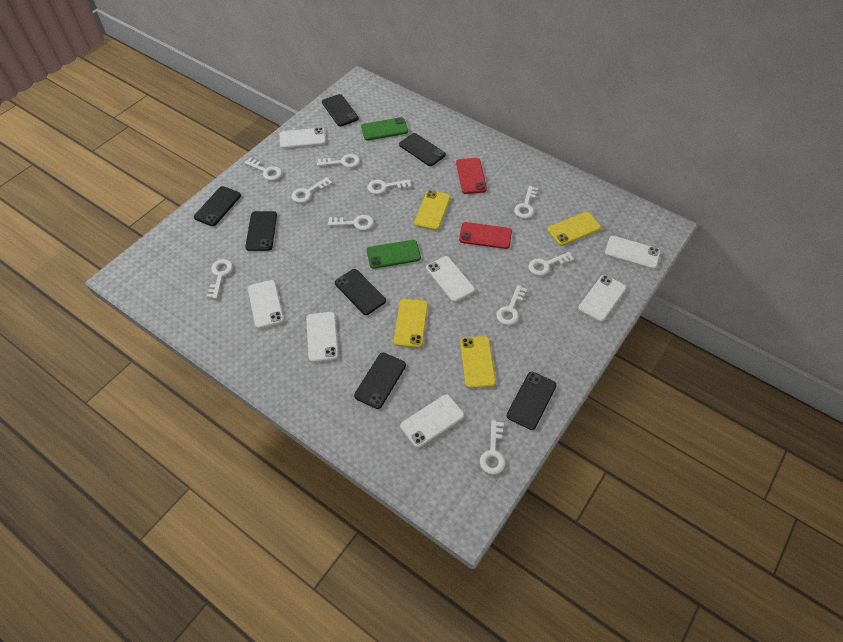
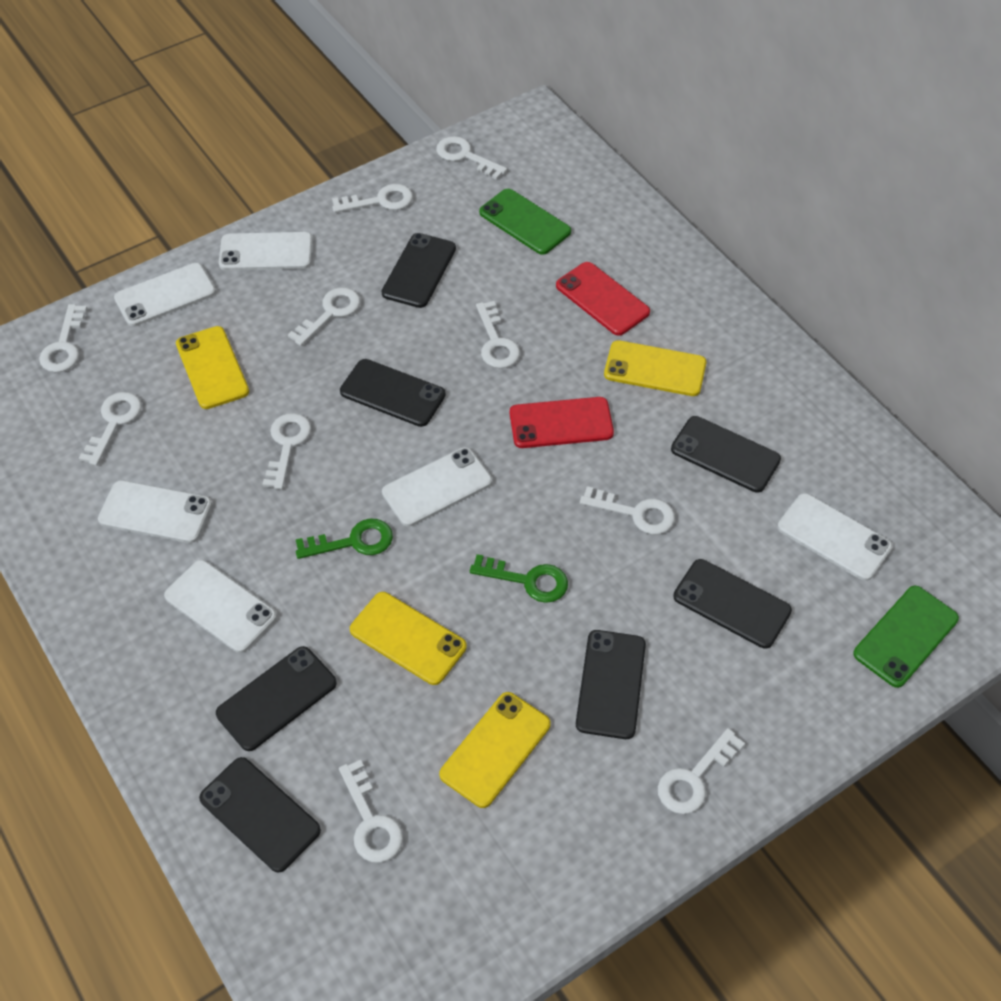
green key: 0 -> 2
white phone: 7 -> 6

